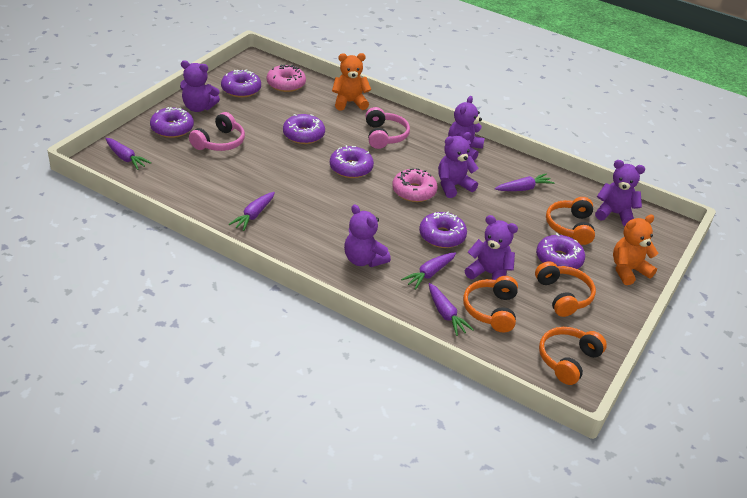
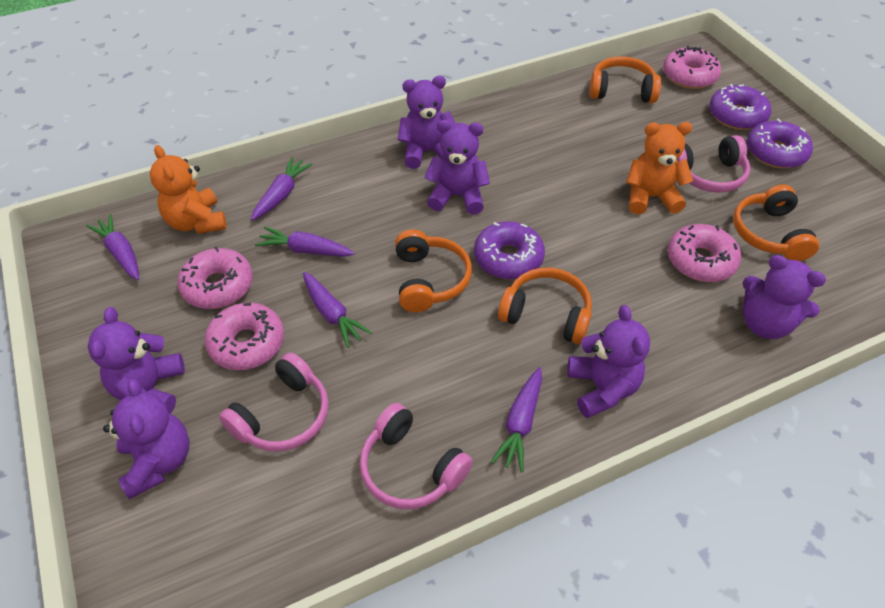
pink donut: 2 -> 4
pink headphones: 2 -> 3
purple donut: 6 -> 3

